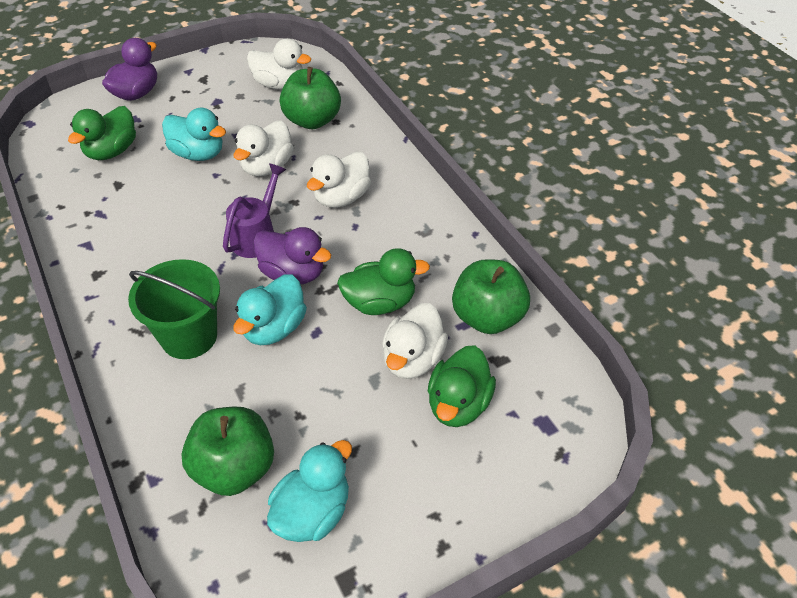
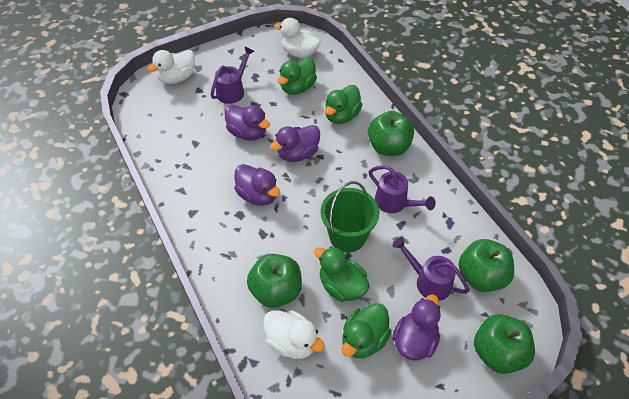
green apple: 3 -> 4
green duck: 3 -> 4
purple duck: 2 -> 4
purple watering can: 1 -> 3
turquoise duck: 3 -> 0
white duck: 4 -> 3

